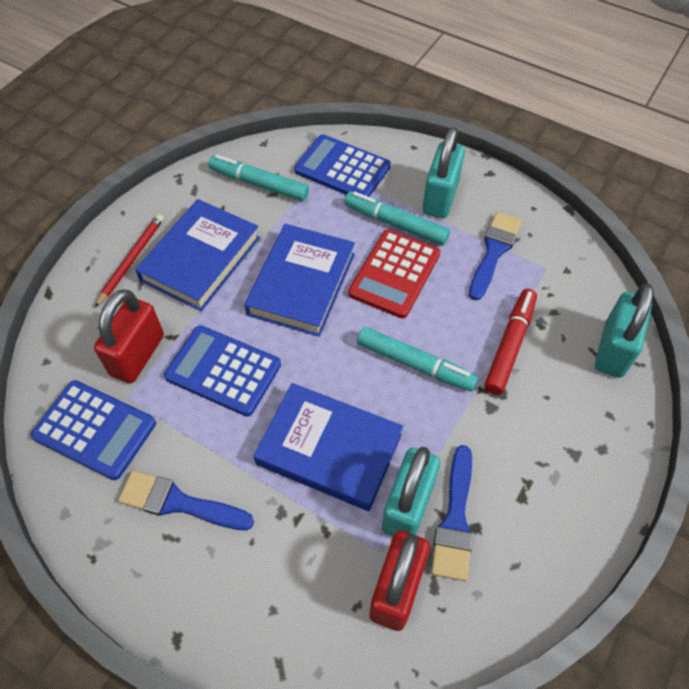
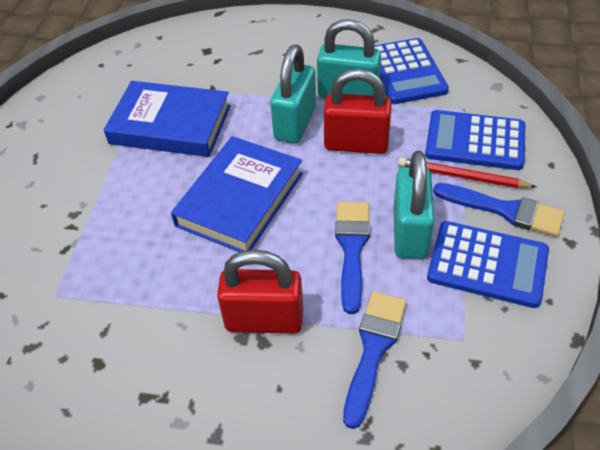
blue book: 3 -> 2
red calculator: 1 -> 0
red marker: 1 -> 0
turquoise marker: 3 -> 0

